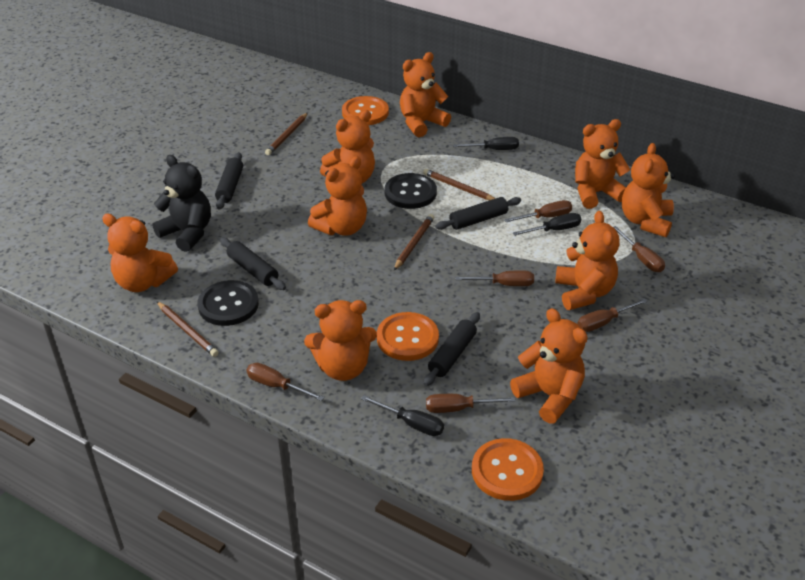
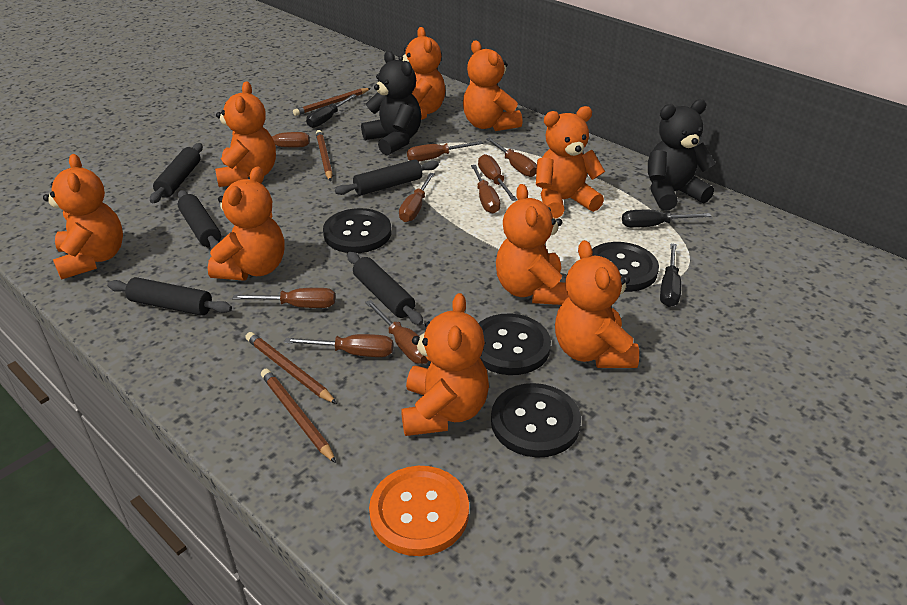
black button: 2 -> 4
black rolling pin: 4 -> 5
black teddy bear: 1 -> 2
brown screwdriver: 6 -> 9
orange button: 3 -> 1

